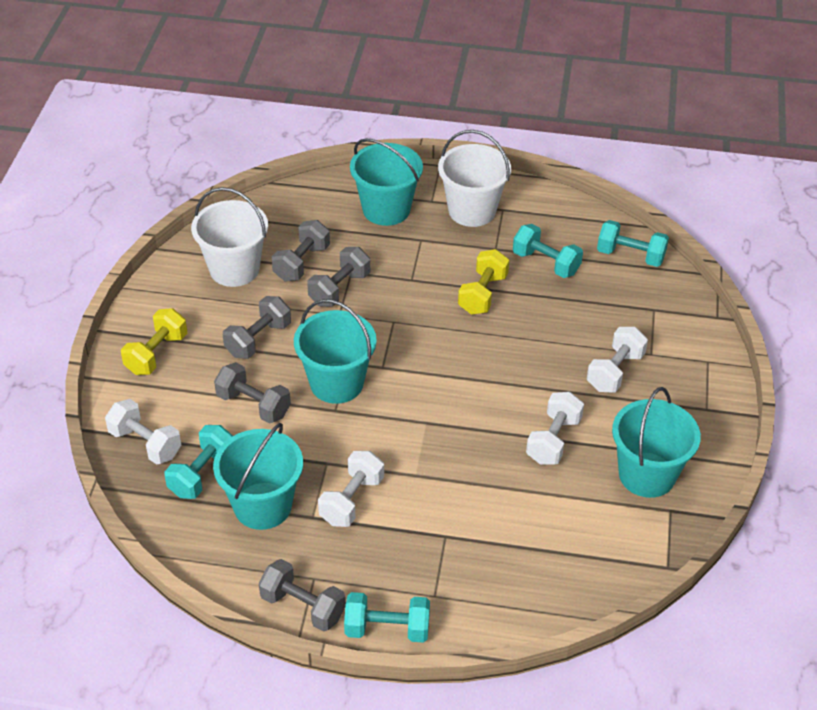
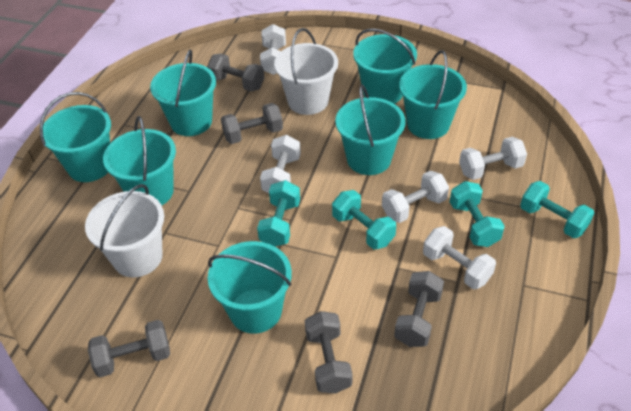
turquoise bucket: 4 -> 7
white dumbbell: 4 -> 5
yellow dumbbell: 2 -> 0

